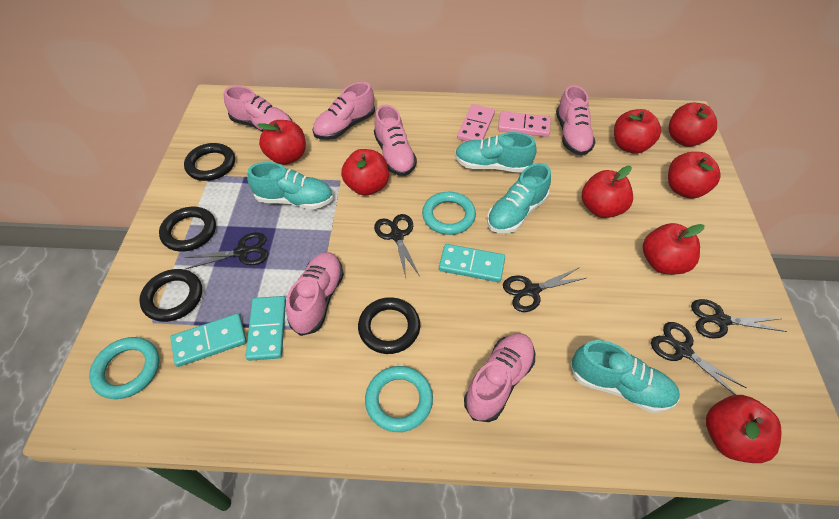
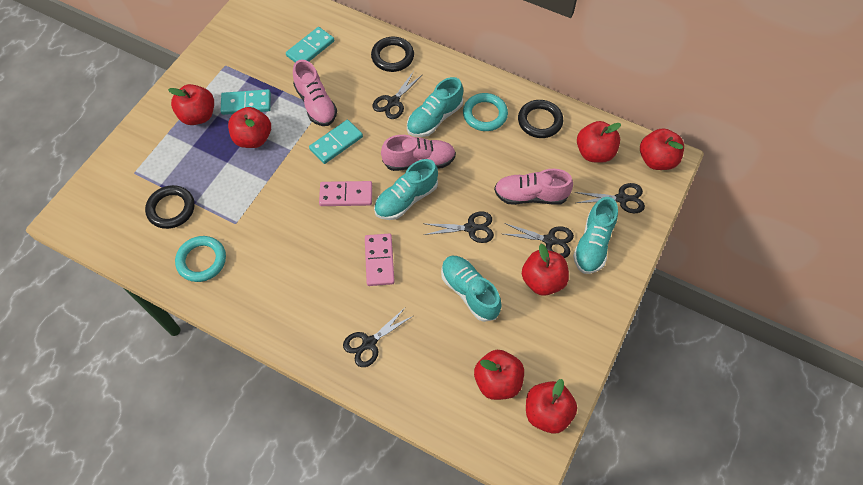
black ring: 4 -> 3
pink shoe: 6 -> 3
red apple: 8 -> 7
turquoise ring: 3 -> 2

